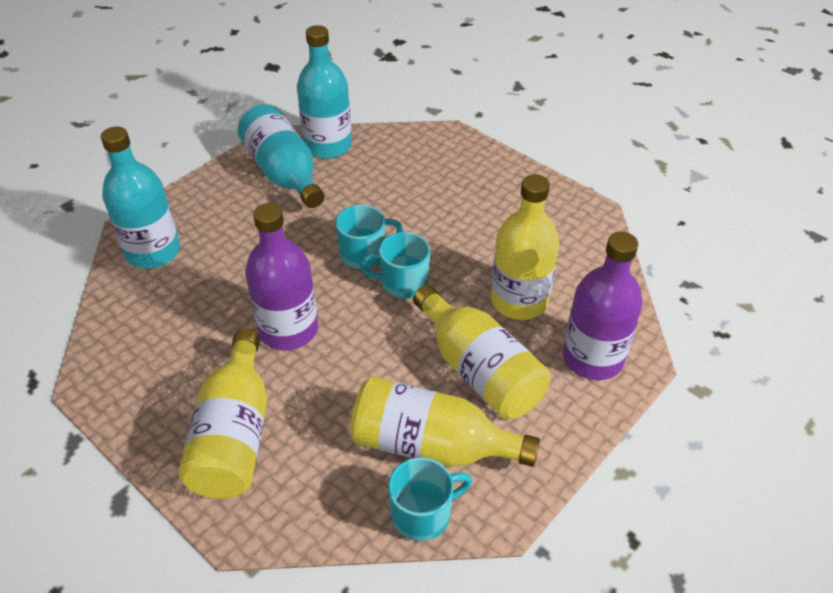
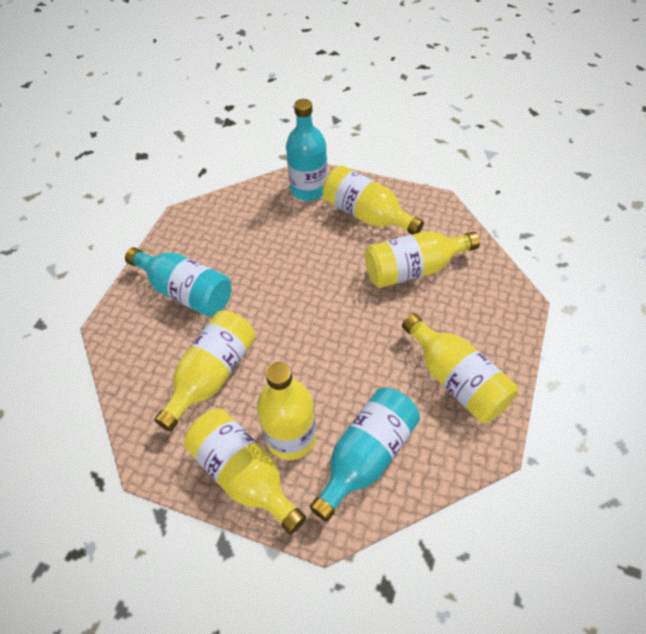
purple bottle: 2 -> 0
turquoise mug: 3 -> 0
yellow bottle: 4 -> 6

